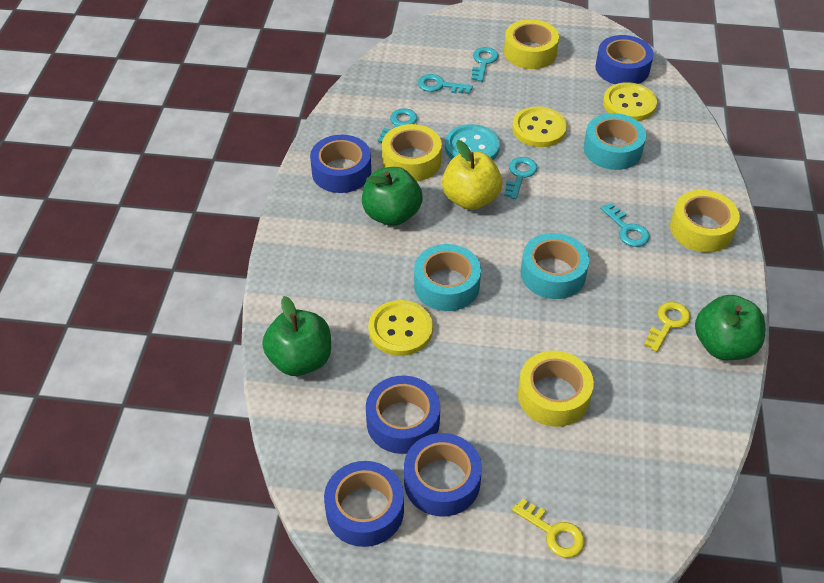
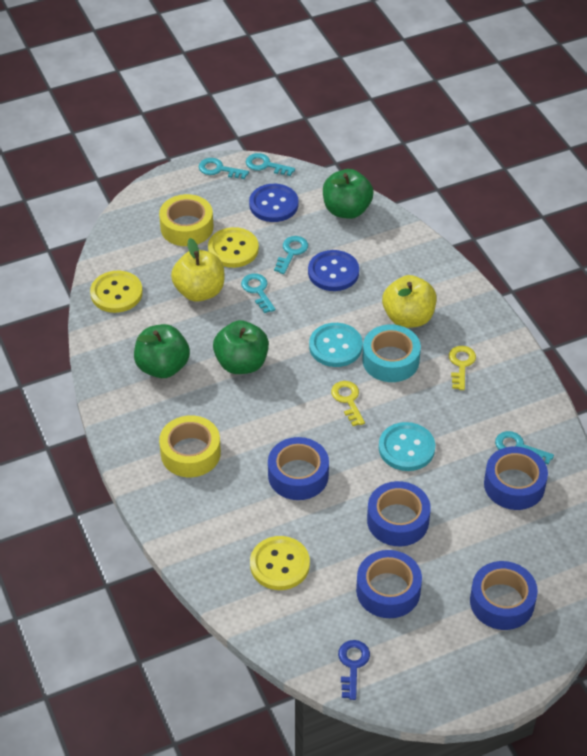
blue button: 0 -> 2
blue key: 0 -> 1
turquoise button: 1 -> 2
turquoise tape: 3 -> 1
yellow apple: 1 -> 2
yellow tape: 4 -> 2

